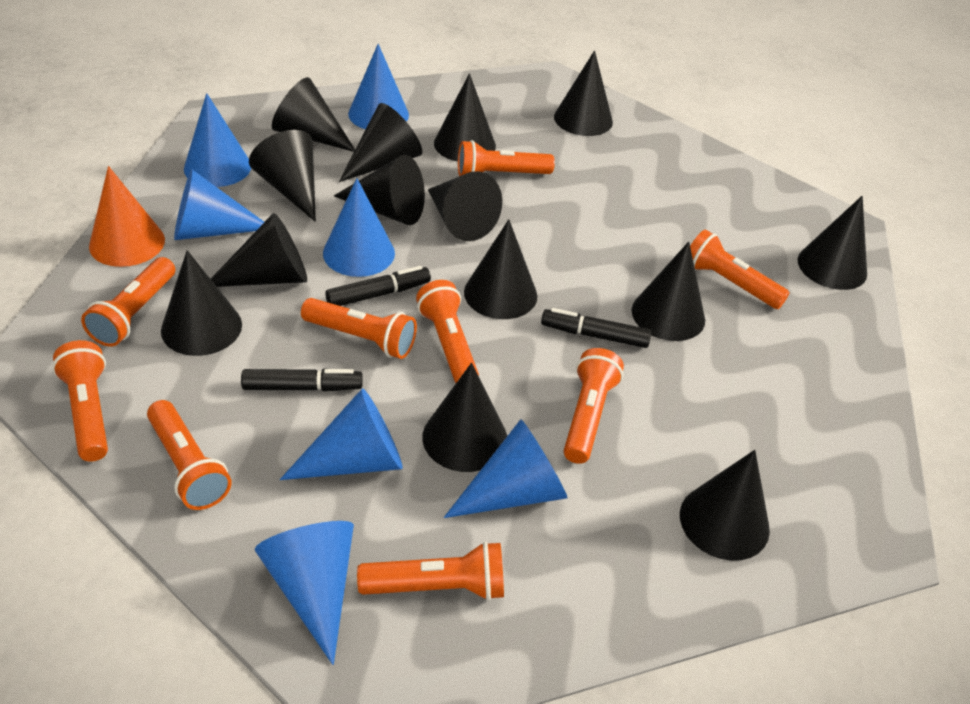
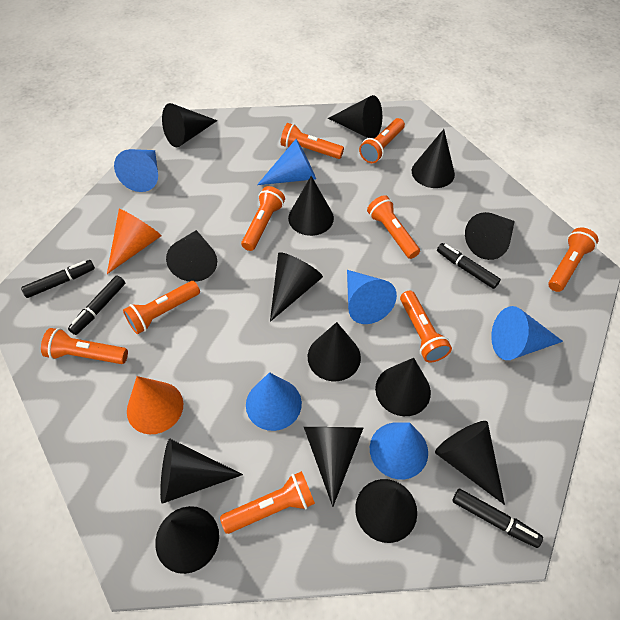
black marker: 3 -> 4
blue cone: 7 -> 6
orange cone: 1 -> 2

